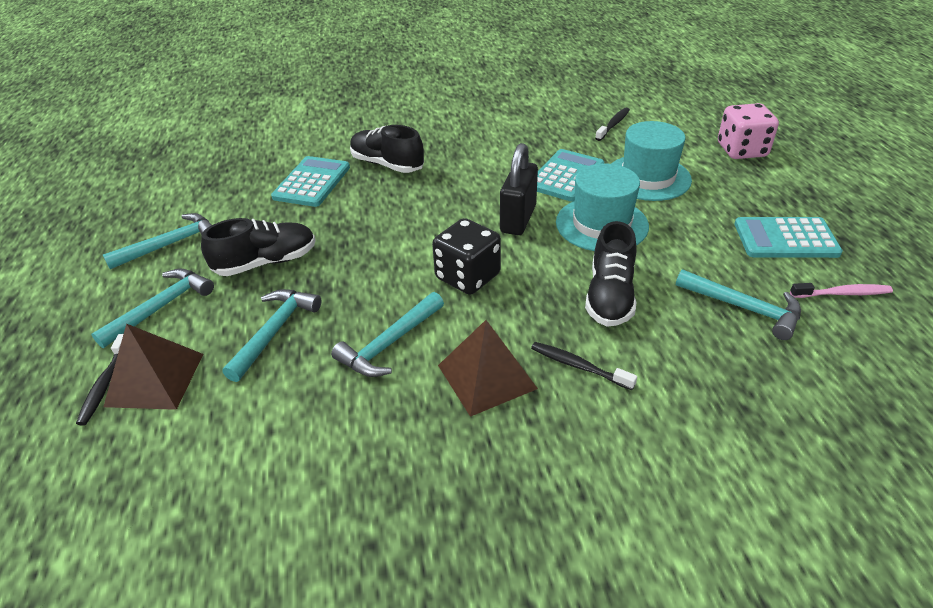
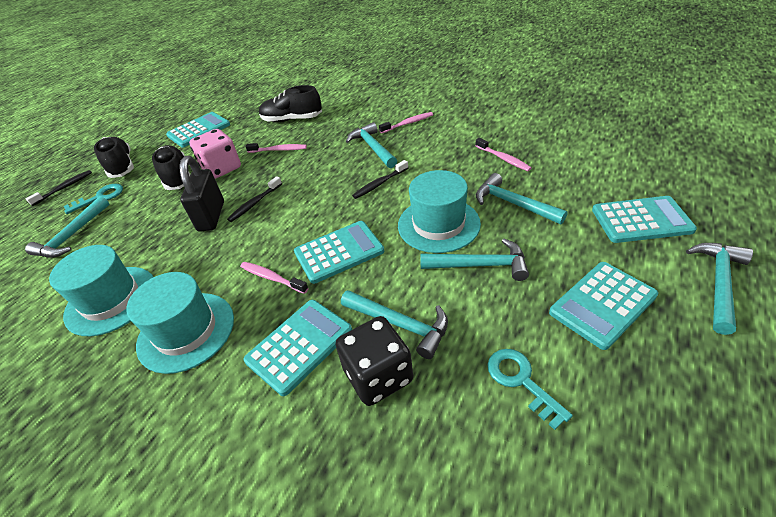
brown pyramid: 2 -> 0
pink toothbrush: 1 -> 4
turquoise calculator: 3 -> 5
turquoise hammer: 5 -> 6
turquoise hat: 2 -> 3
turquoise key: 0 -> 2

